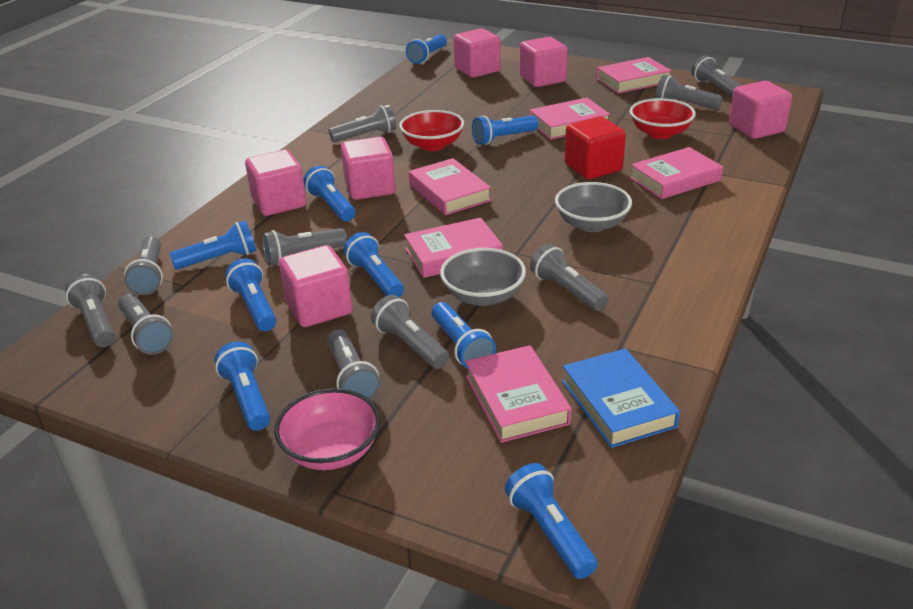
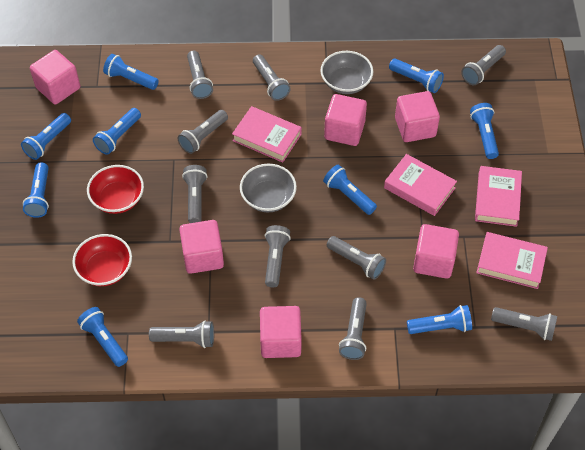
blue book: 1 -> 0
pink book: 6 -> 4
pink bowl: 1 -> 0
red cube: 1 -> 0

